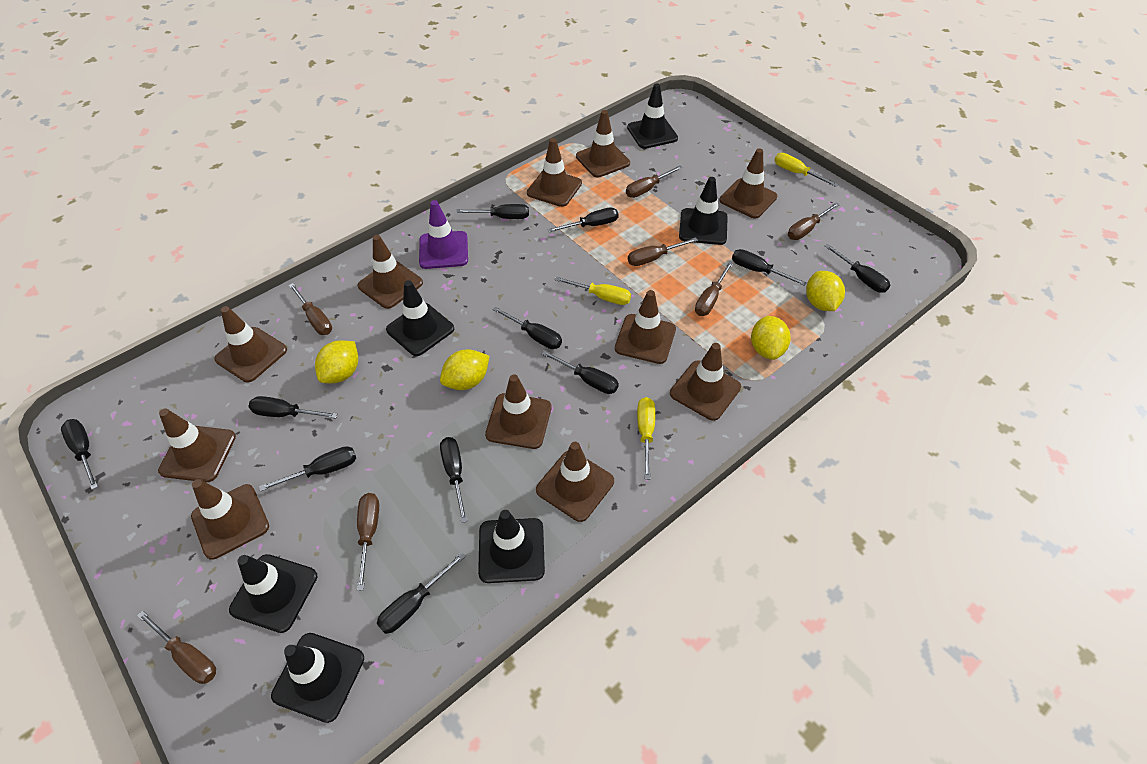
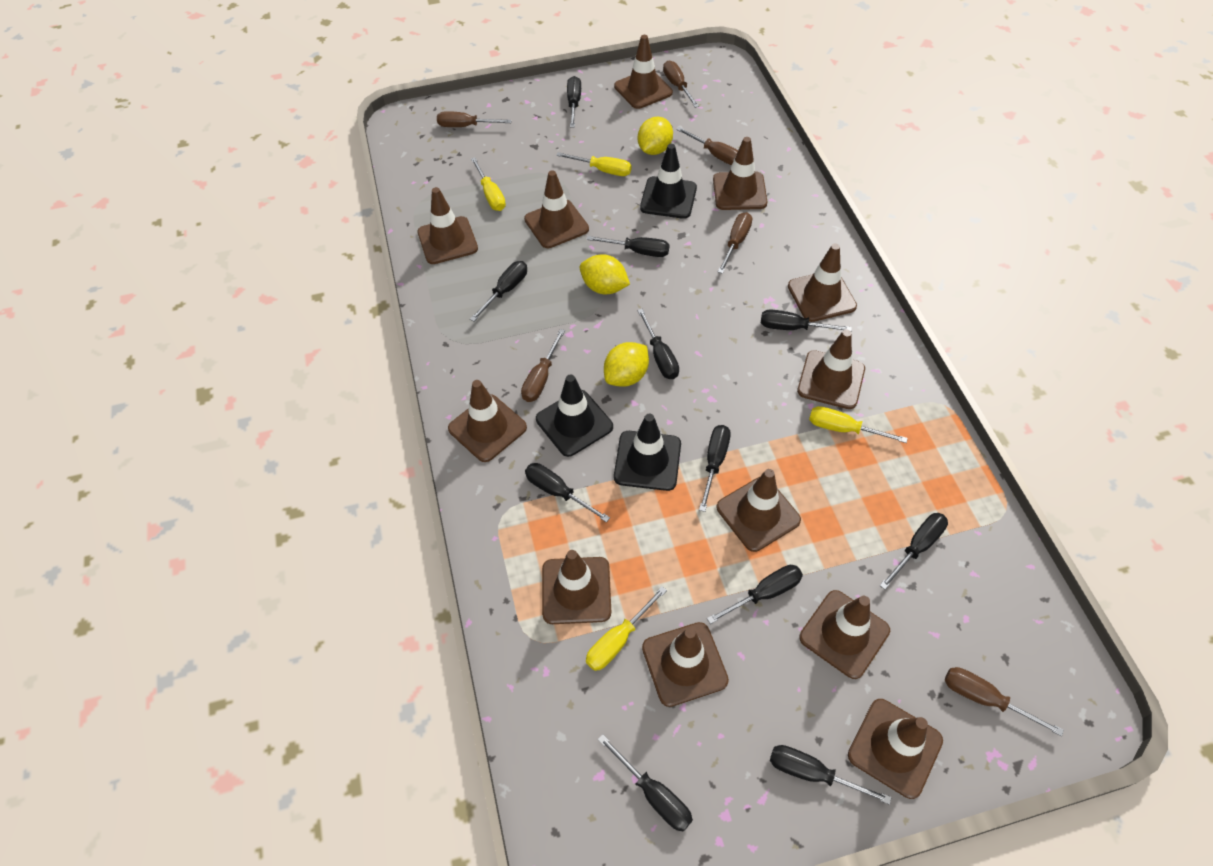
black traffic cone: 6 -> 3
brown screwdriver: 7 -> 6
brown traffic cone: 11 -> 12
purple traffic cone: 1 -> 0
yellow lemon: 4 -> 3
yellow screwdriver: 3 -> 4

